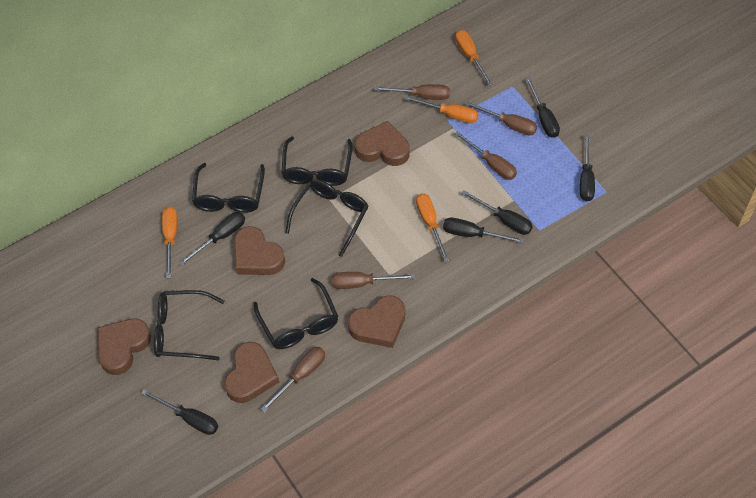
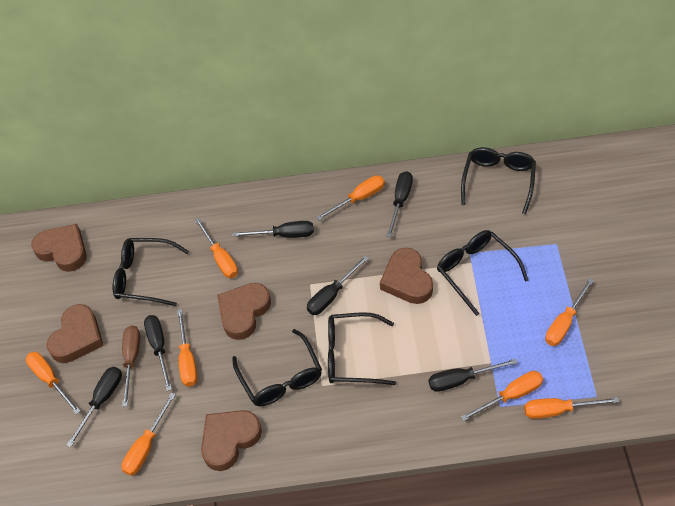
brown screwdriver: 5 -> 1
orange screwdriver: 4 -> 8

